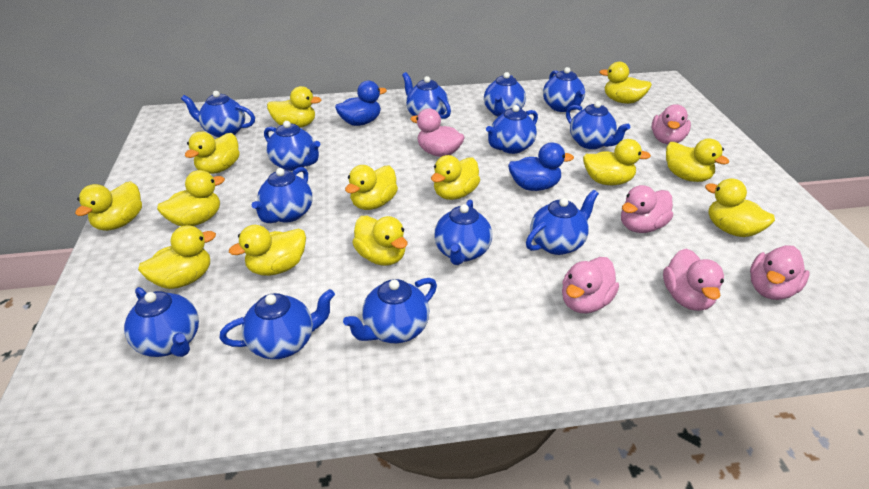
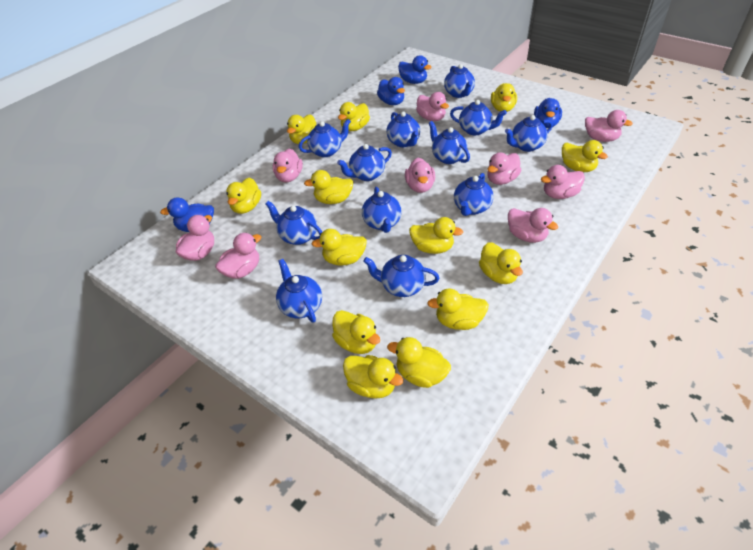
blue duck: 2 -> 4
blue teapot: 13 -> 12
pink duck: 6 -> 9

